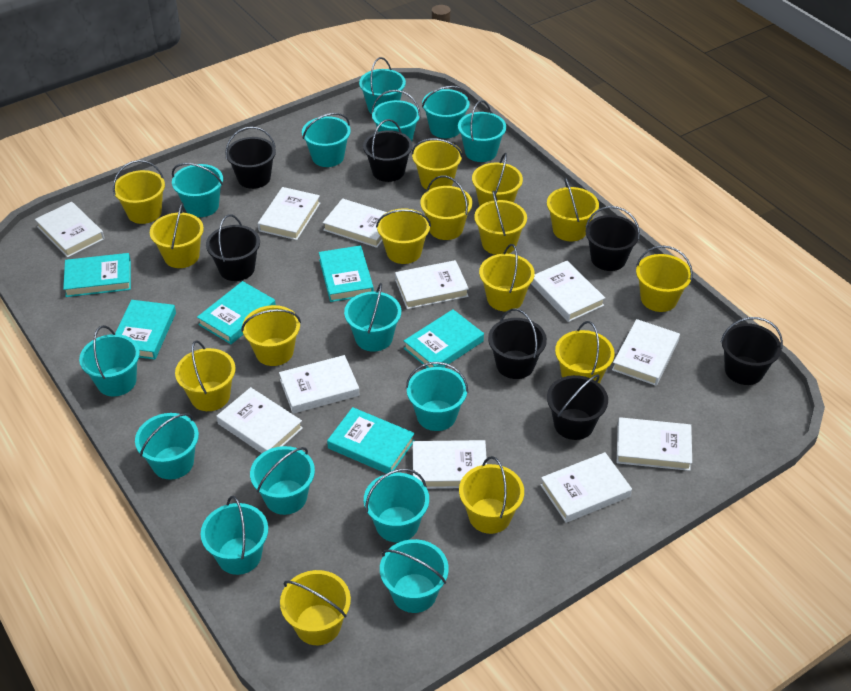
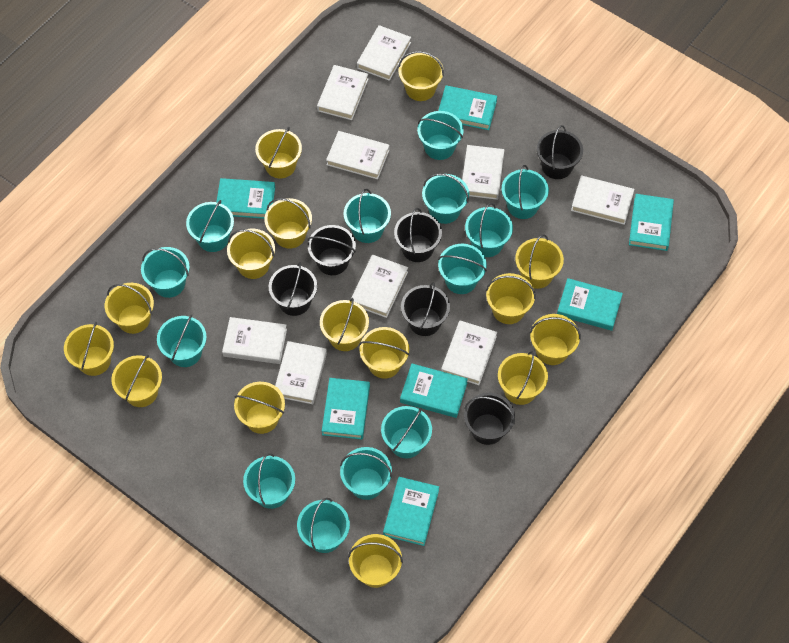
black bucket: 7 -> 6
turquoise book: 6 -> 7
turquoise bucket: 14 -> 13
white book: 11 -> 9

